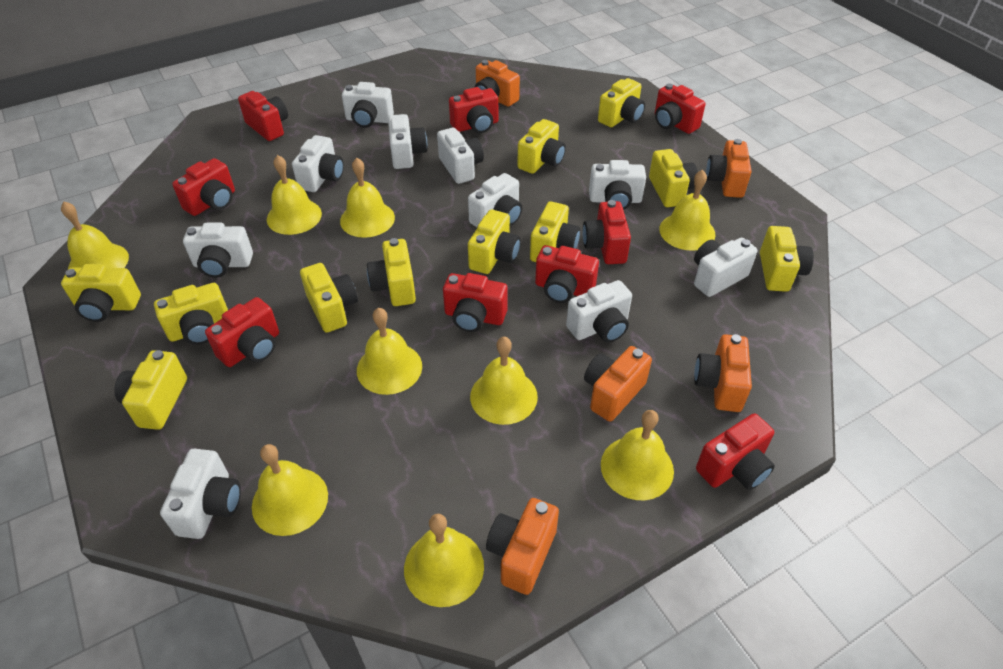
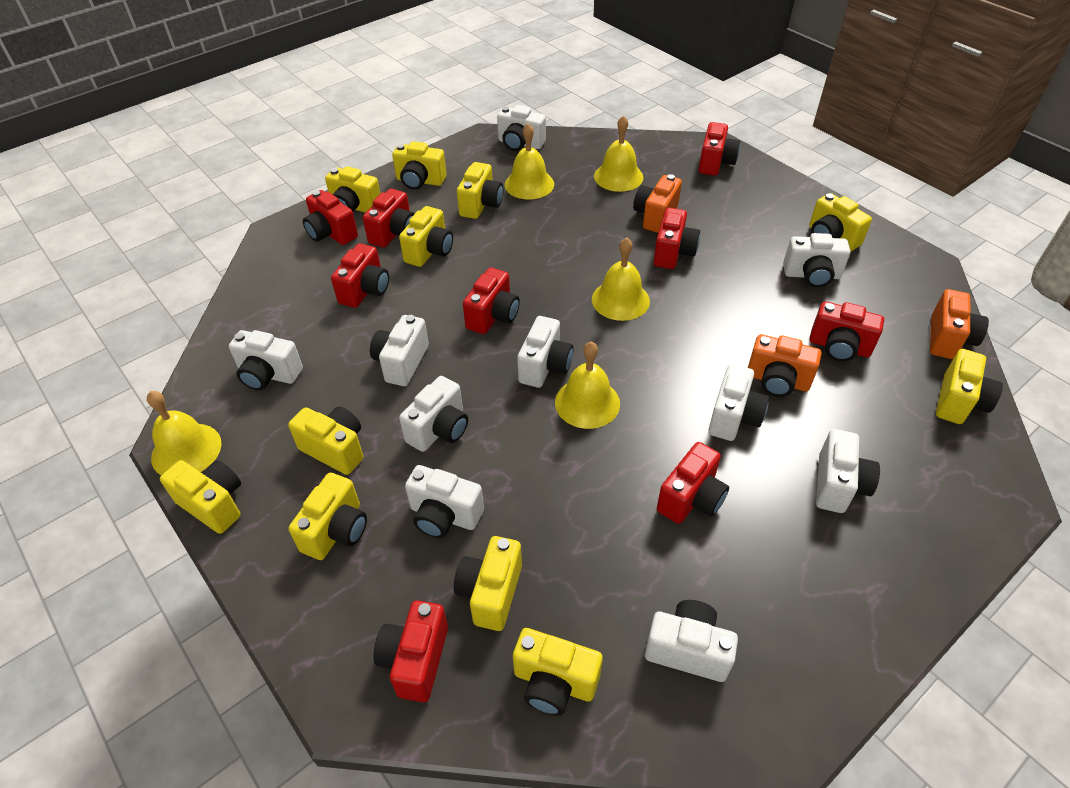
orange camera: 5 -> 3
yellow bell: 9 -> 5

